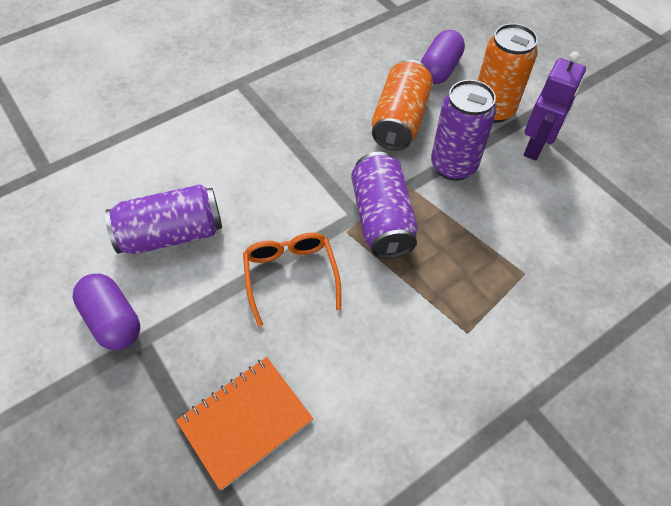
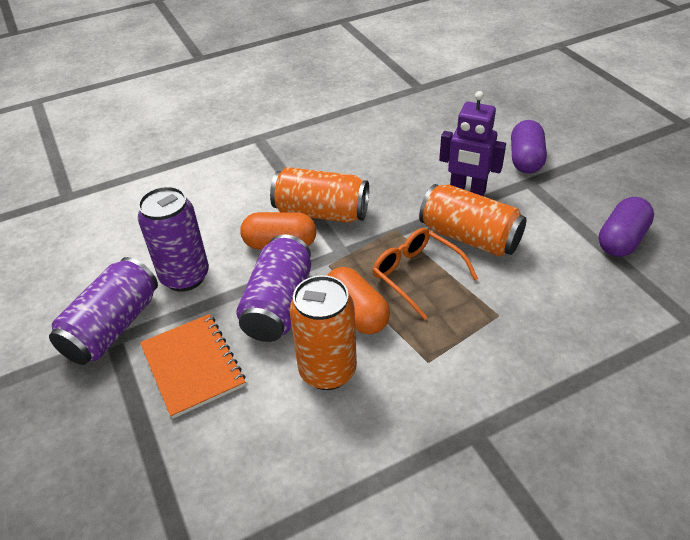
orange can: 2 -> 3
orange capsule: 0 -> 2

